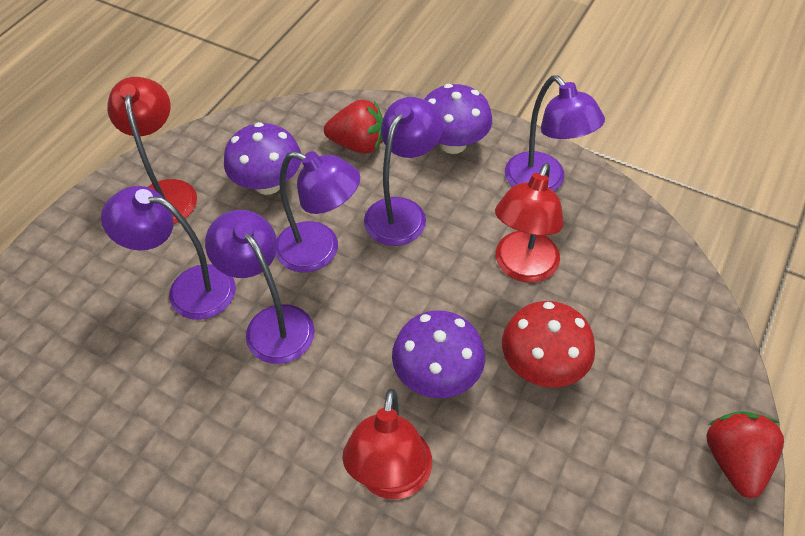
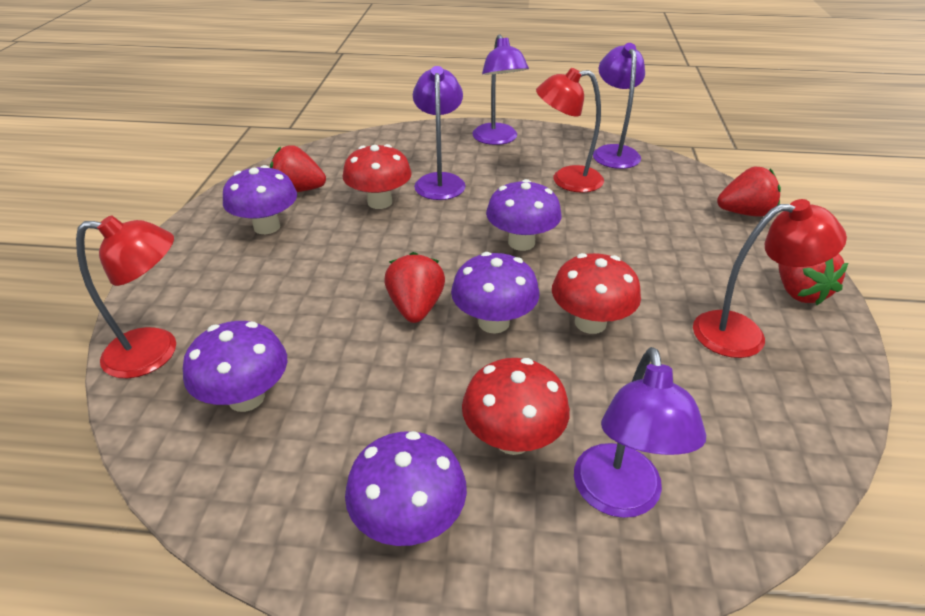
purple lamp: 5 -> 4
purple mushroom: 3 -> 5
red mushroom: 1 -> 3
red strawberry: 2 -> 4

